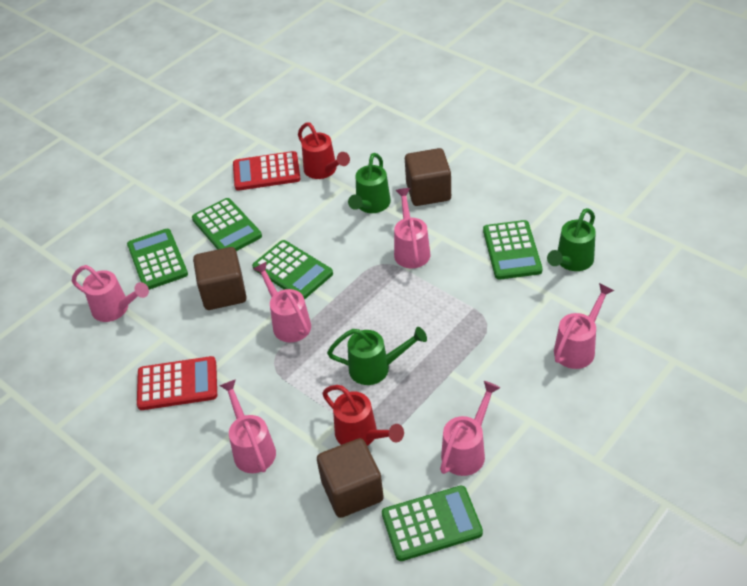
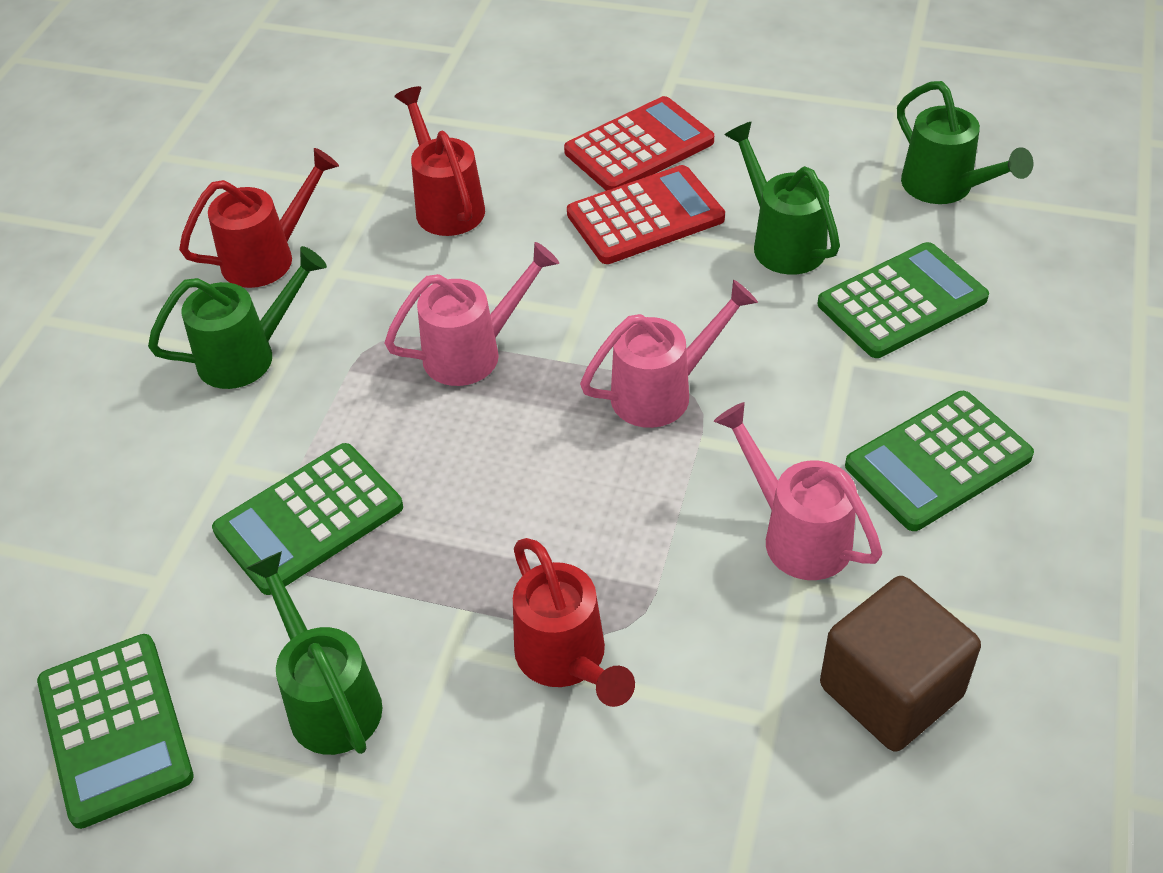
brown cube: 3 -> 1
green calculator: 5 -> 4
green watering can: 3 -> 4
pink watering can: 6 -> 3
red watering can: 2 -> 3

